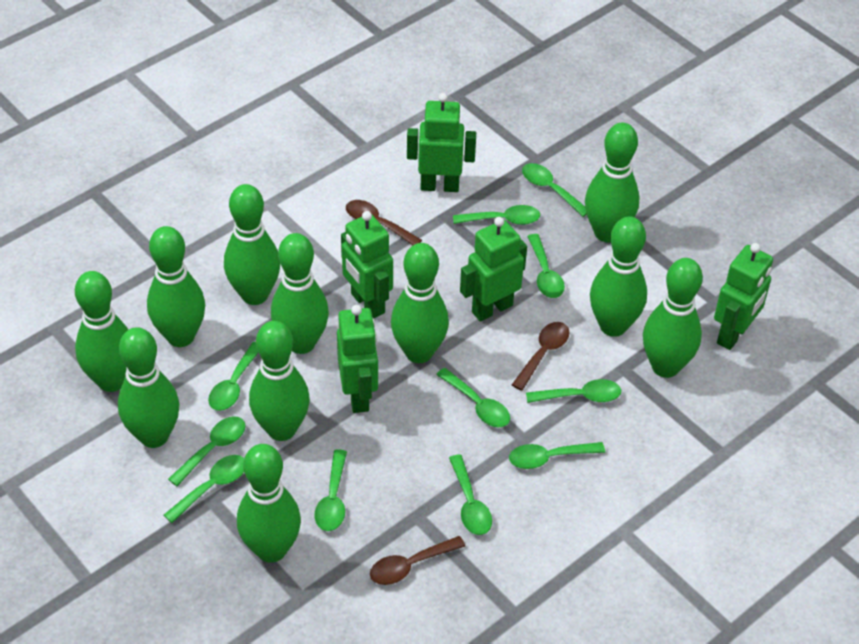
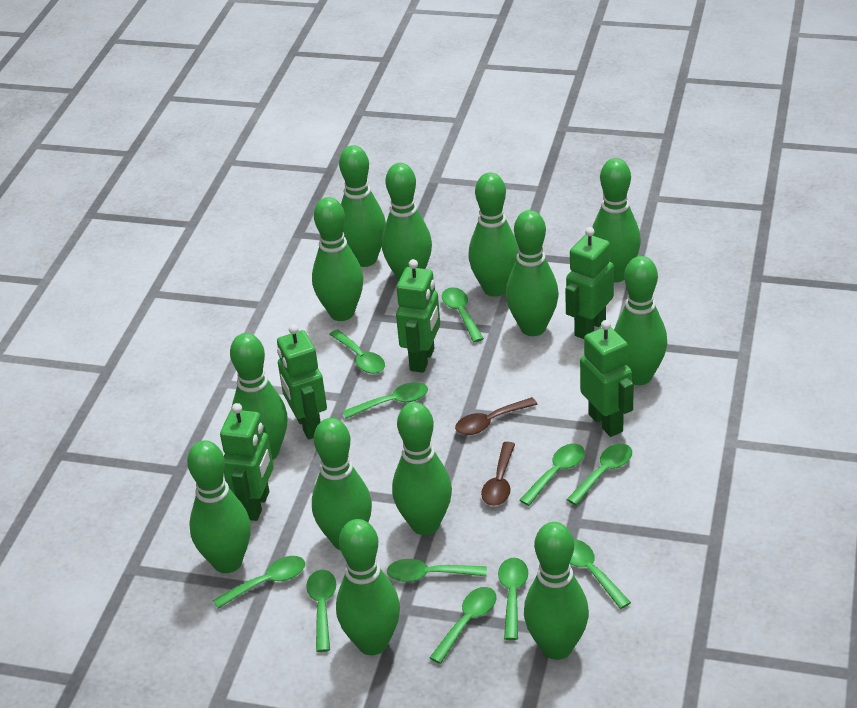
brown spoon: 3 -> 2
green bowling pin: 11 -> 13

